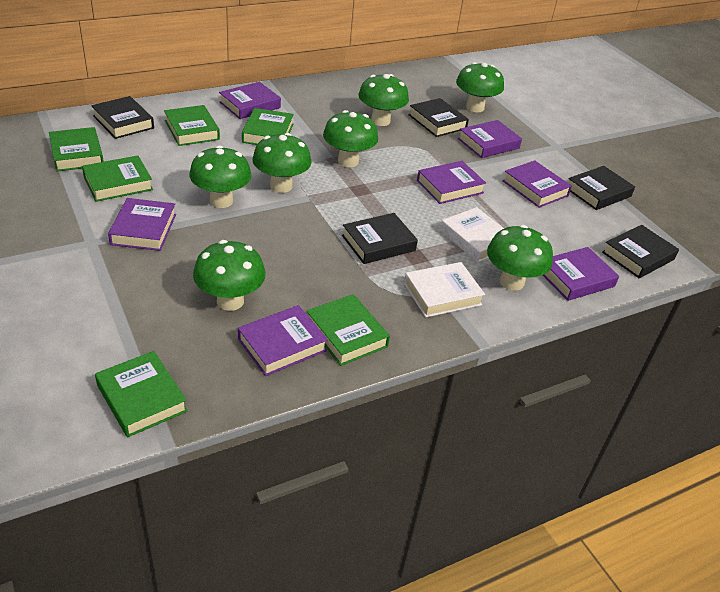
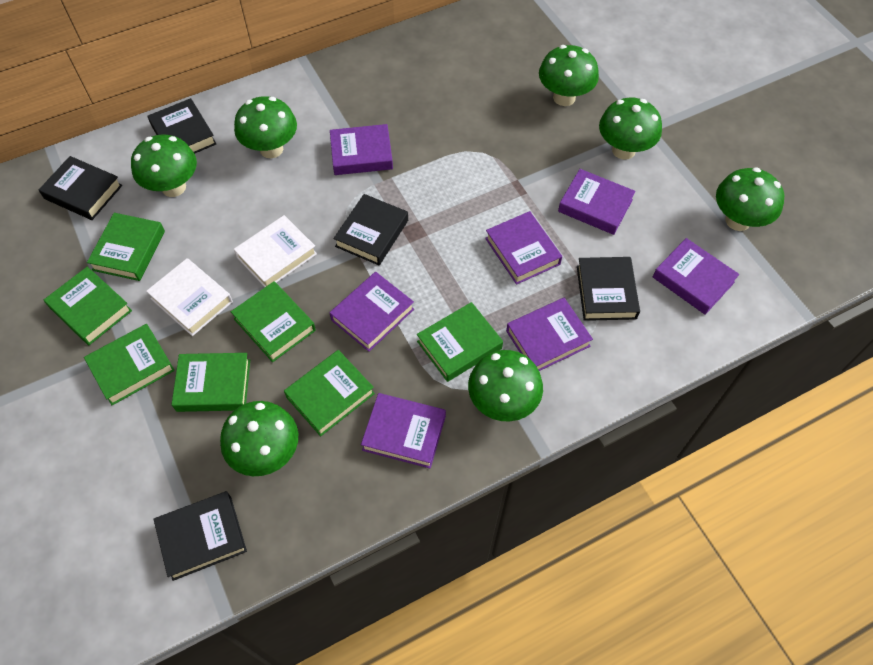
green book: 6 -> 7

